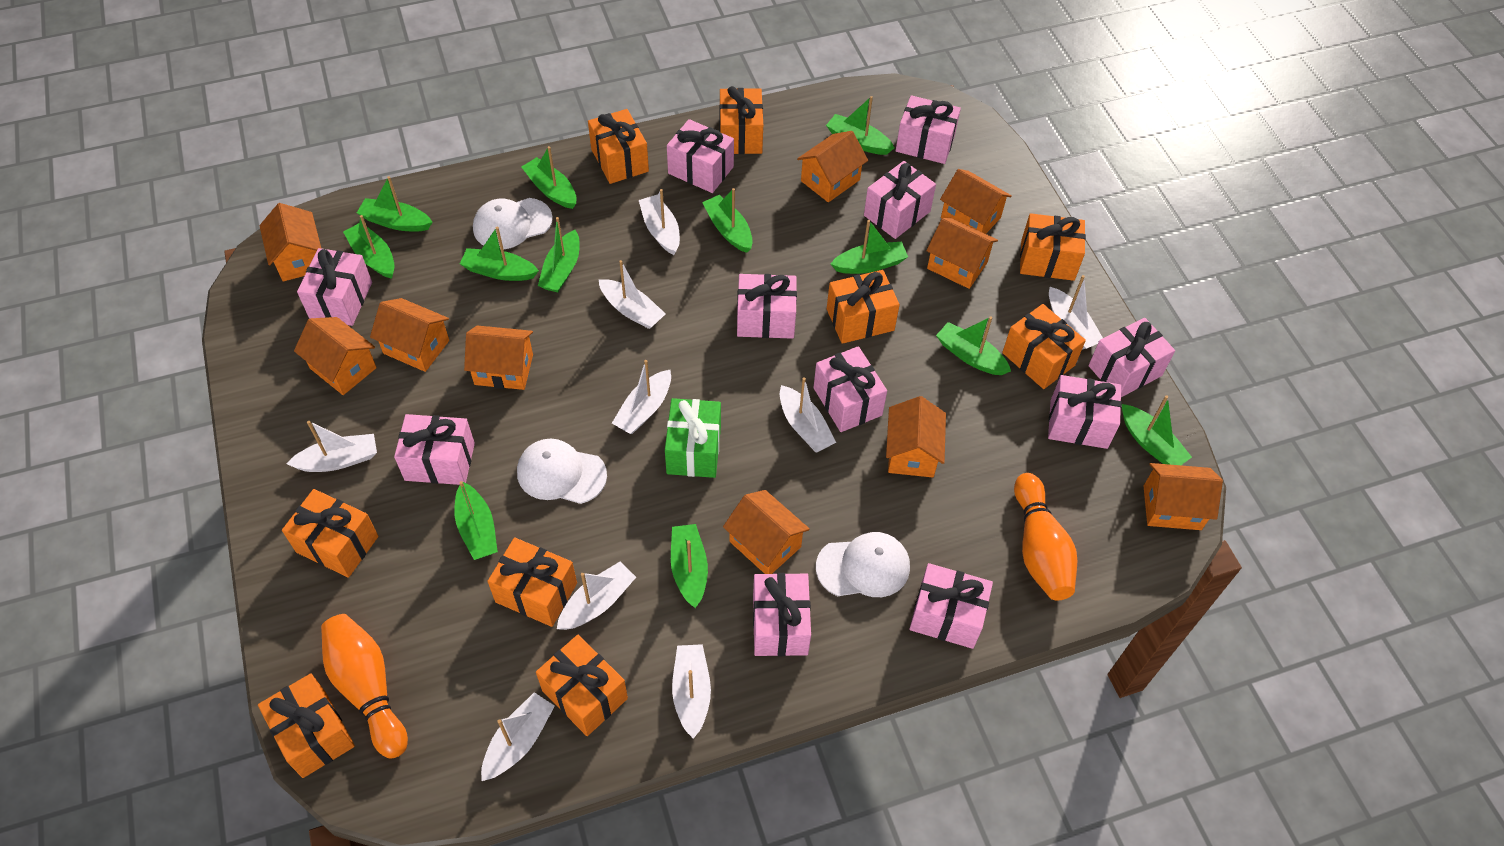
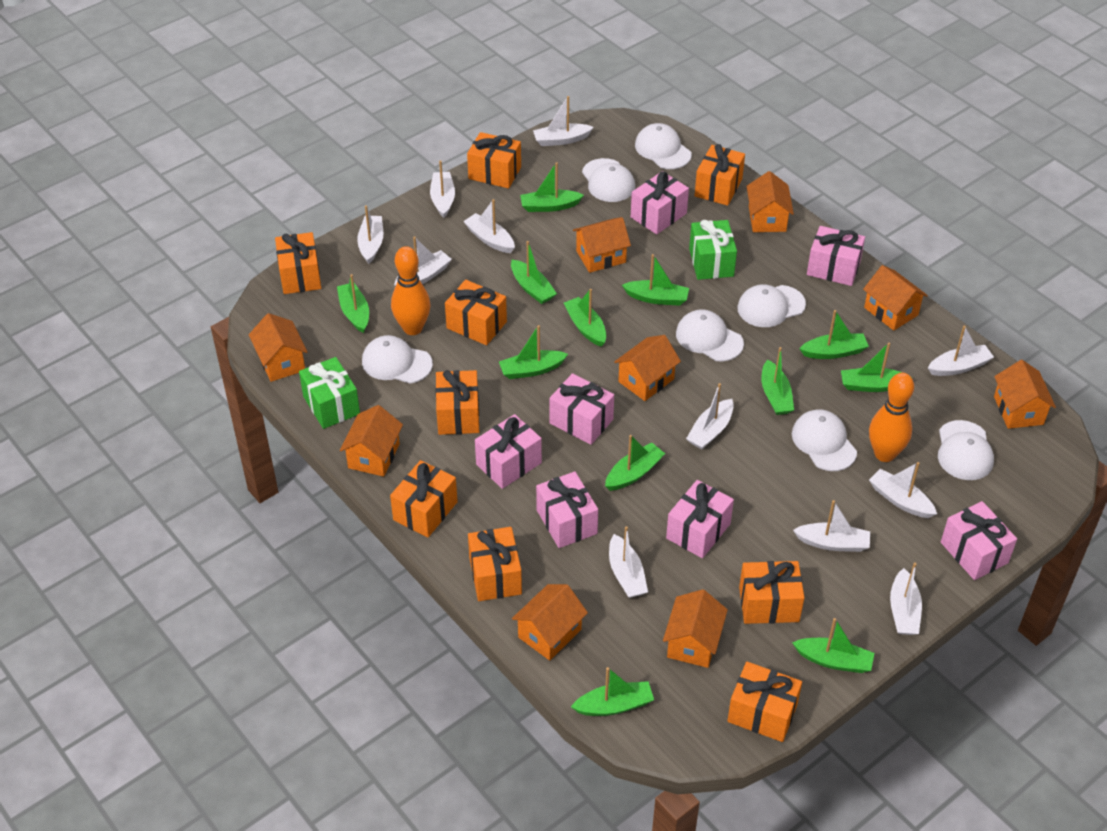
green gift: 1 -> 2
orange house: 10 -> 9
pink gift: 11 -> 7
white boat: 9 -> 11
white cap: 3 -> 7

